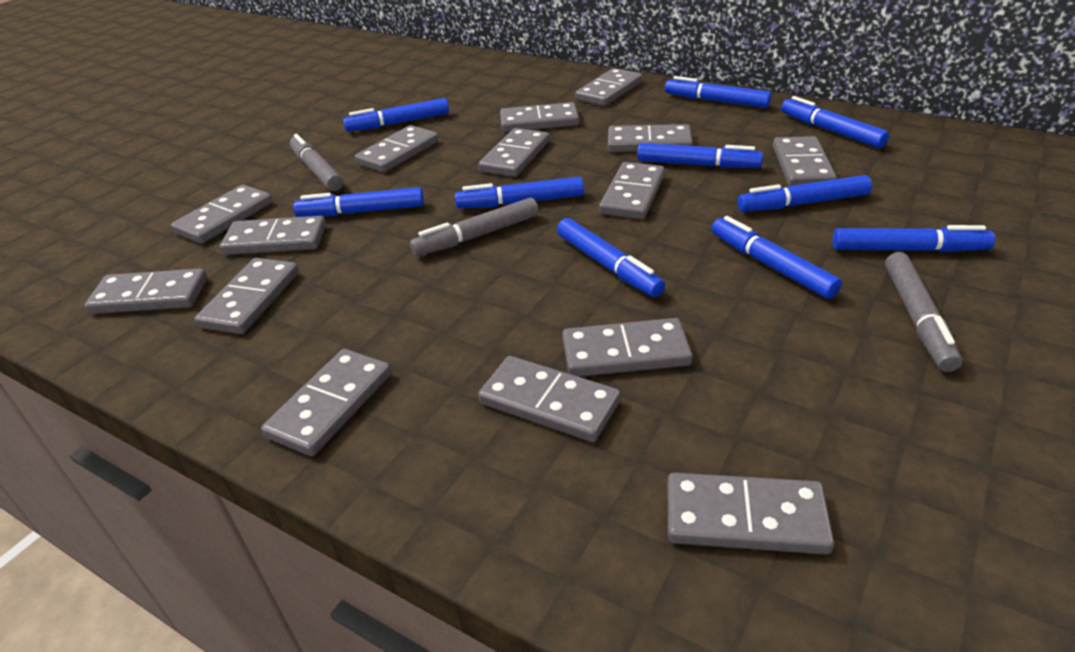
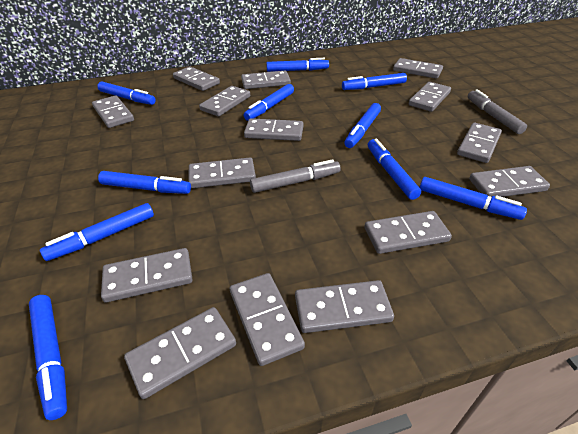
grey marker: 3 -> 2

